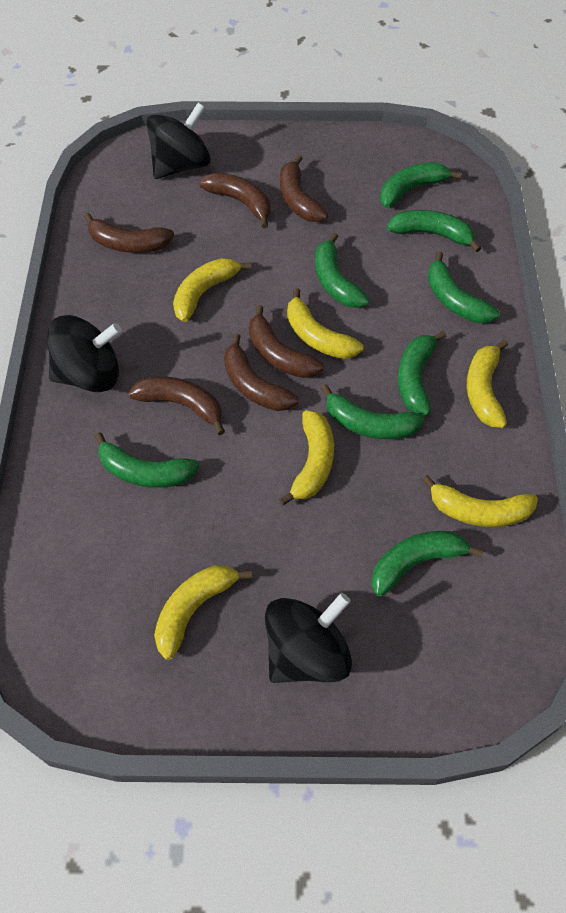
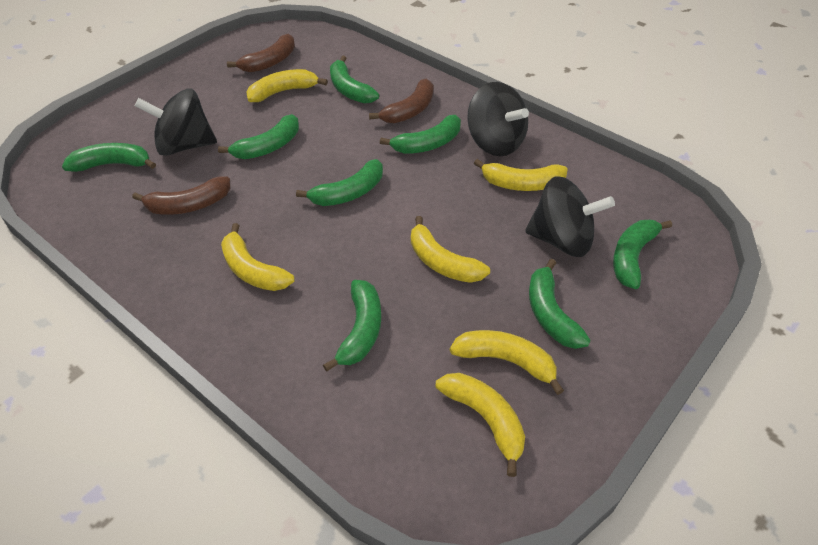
brown banana: 6 -> 3

